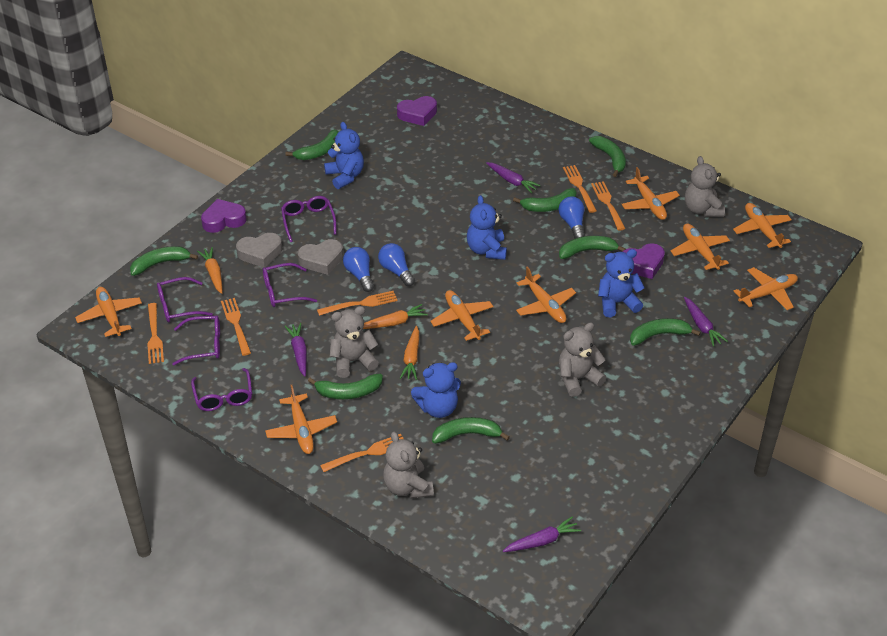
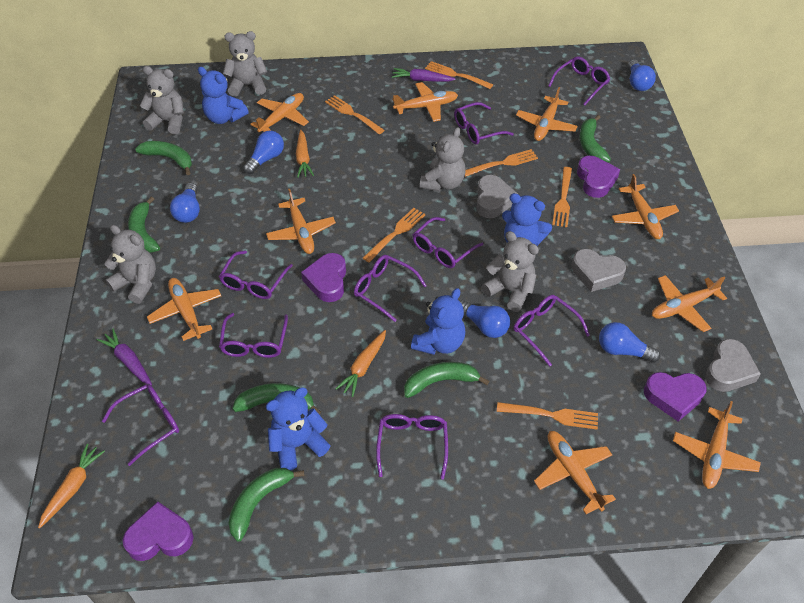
blue light bulb: 3 -> 5
green banana: 8 -> 6
grey heart: 2 -> 3
grey teddy bear: 4 -> 5
orange plane: 8 -> 9
purple carrot: 4 -> 2
purple glasses: 5 -> 9
purple heart: 3 -> 4

